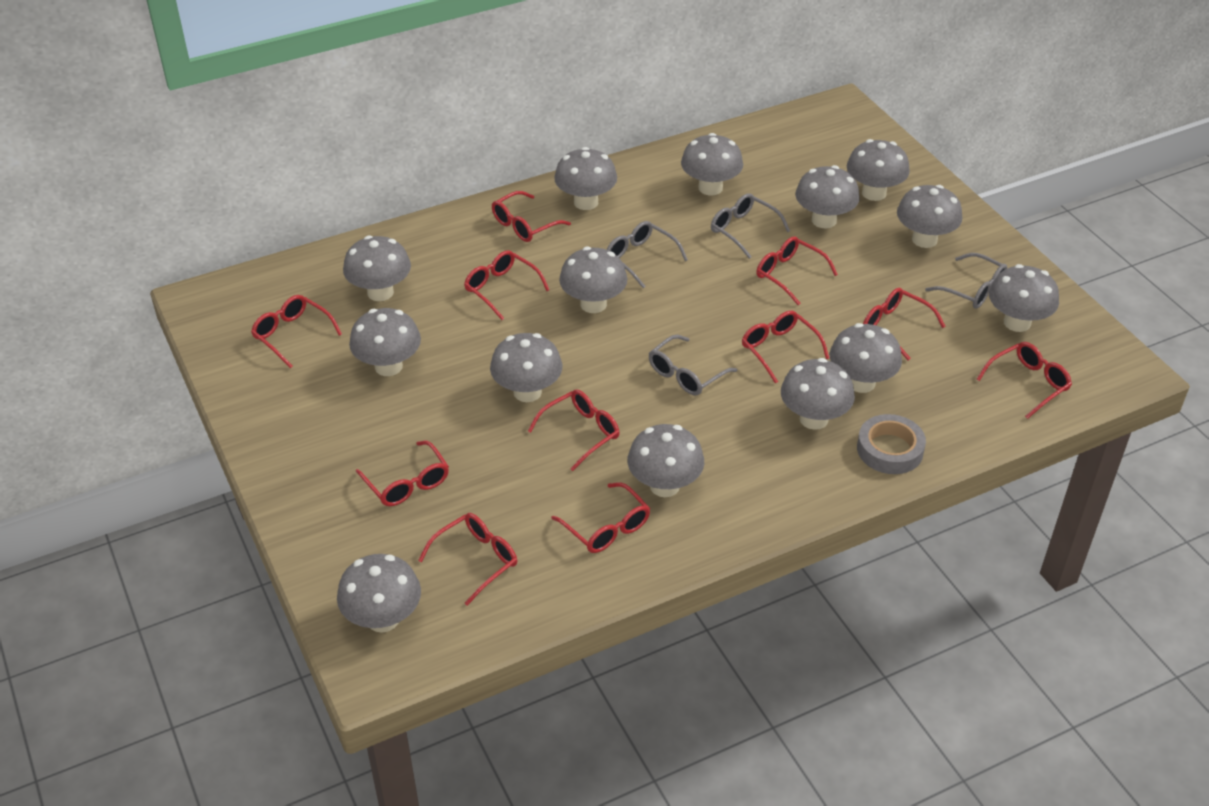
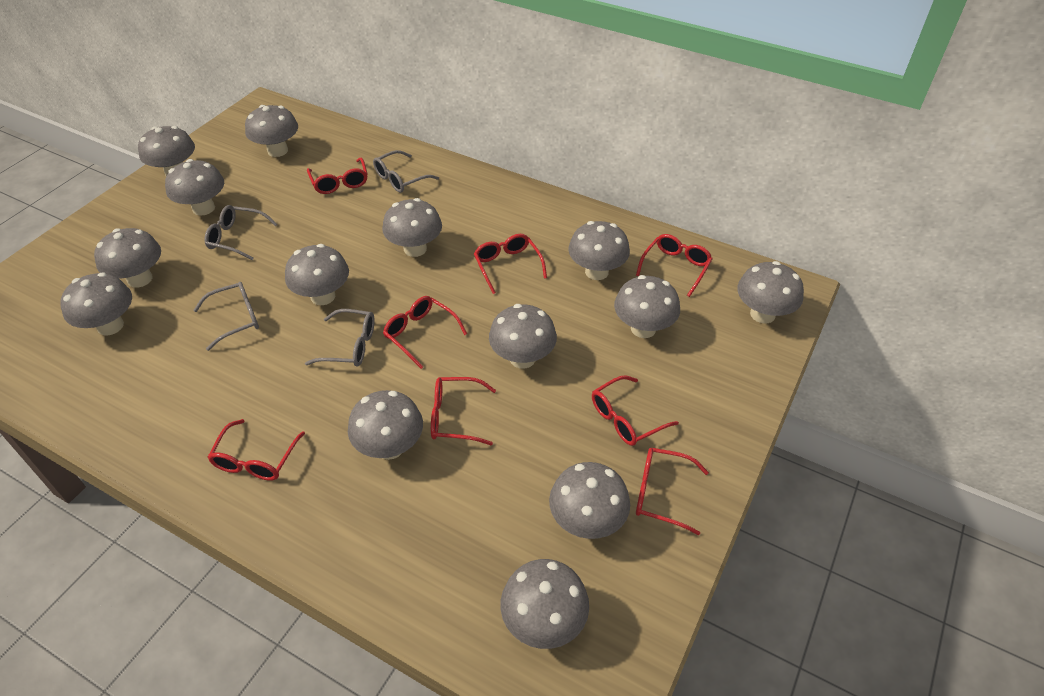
grey tape: 1 -> 0
red glasses: 11 -> 8

